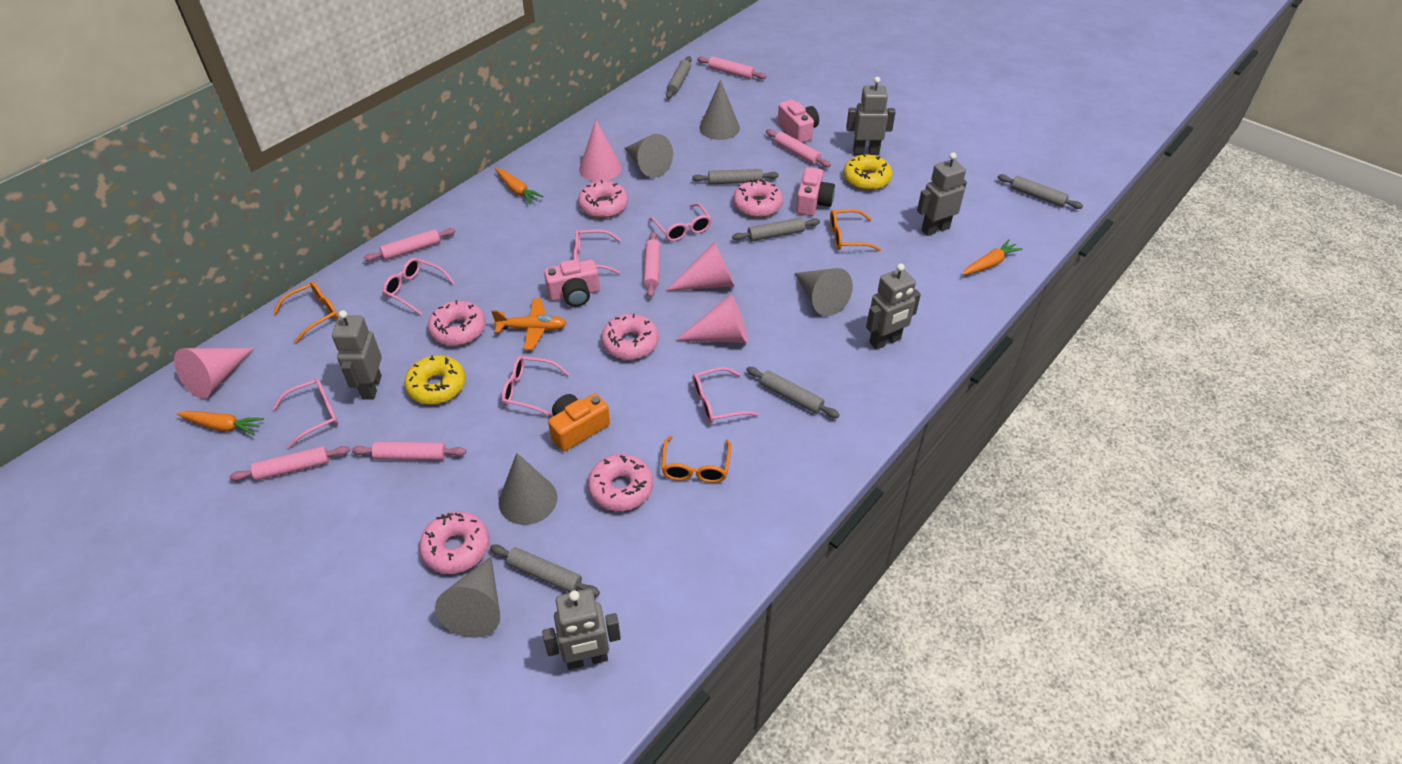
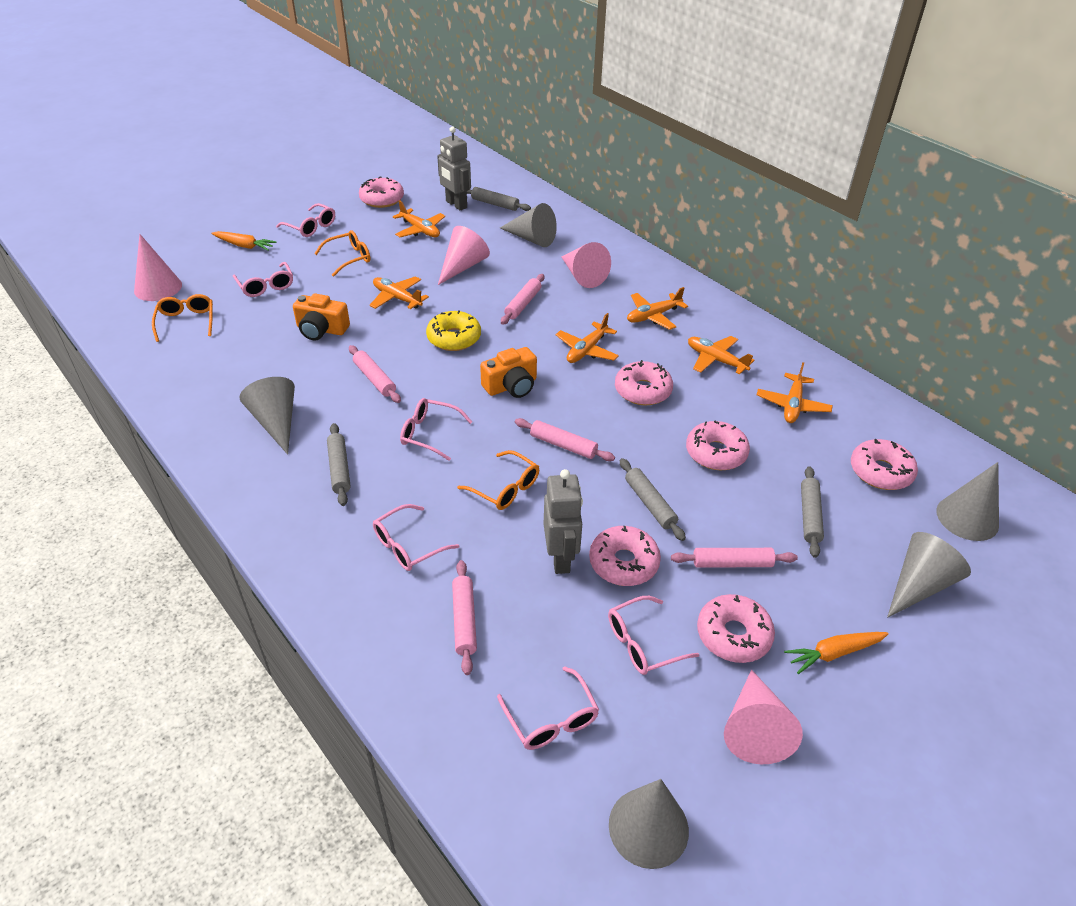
grey robot: 5 -> 2
grey rolling pin: 6 -> 4
orange camera: 1 -> 2
orange carrot: 3 -> 2
orange plane: 1 -> 6
pink camera: 3 -> 0
pink rolling pin: 6 -> 5
yellow donut: 2 -> 1

